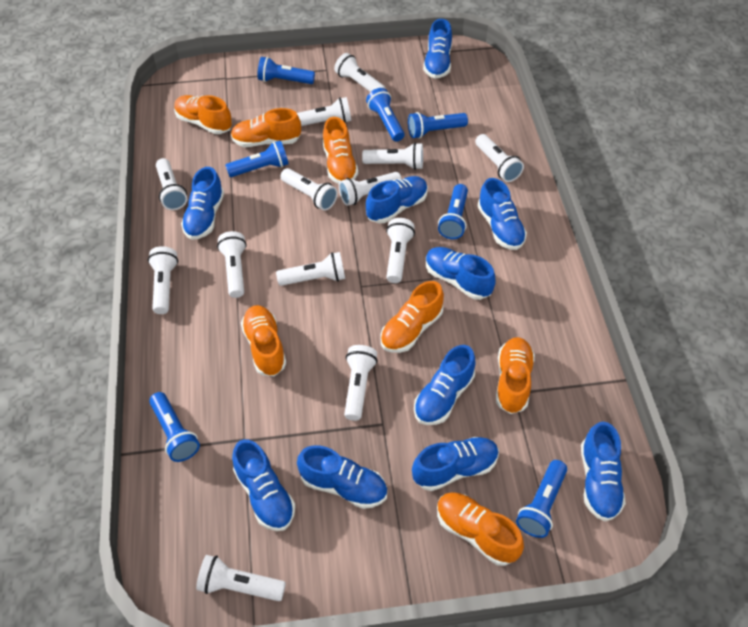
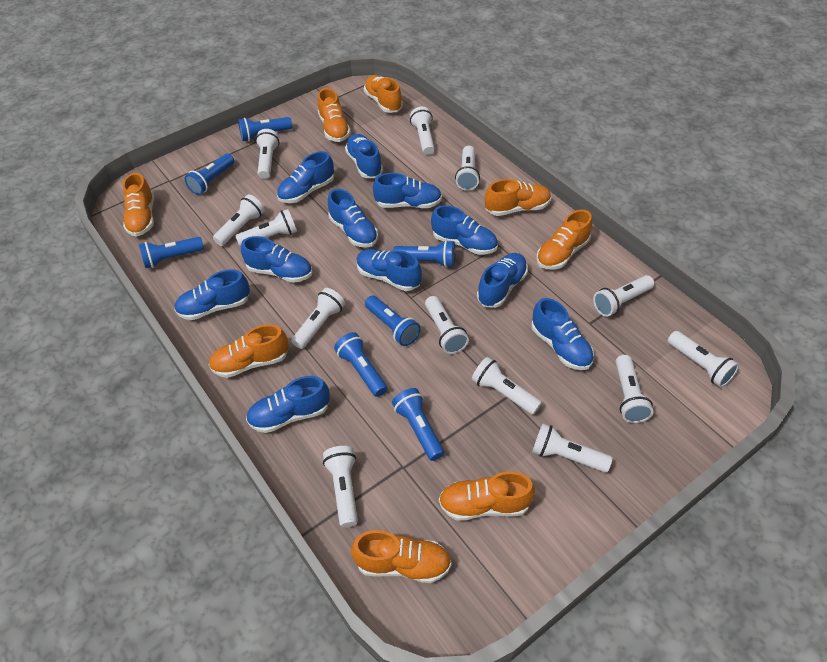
blue shoe: 10 -> 11
orange shoe: 7 -> 8

